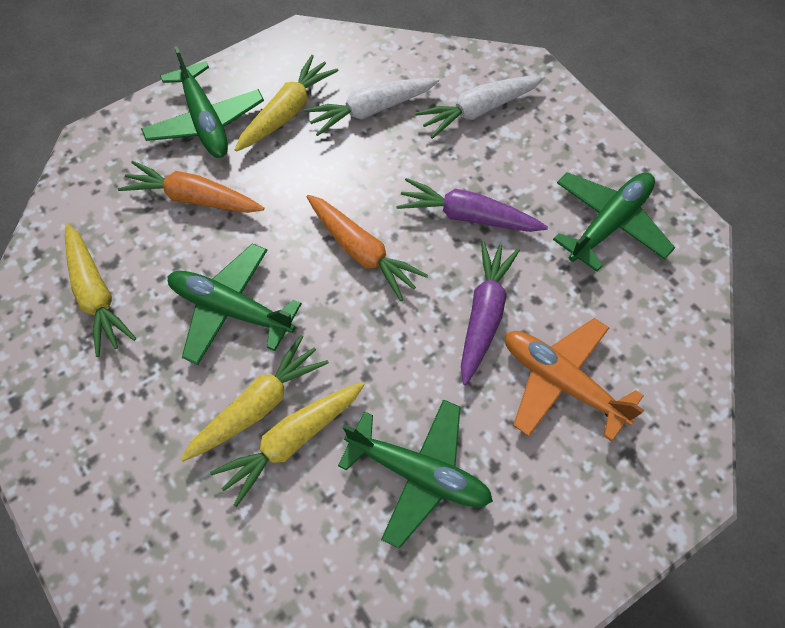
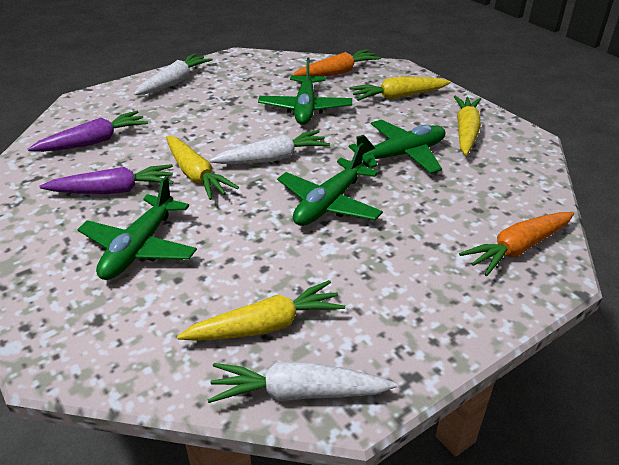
orange plane: 1 -> 0
white carrot: 2 -> 3

